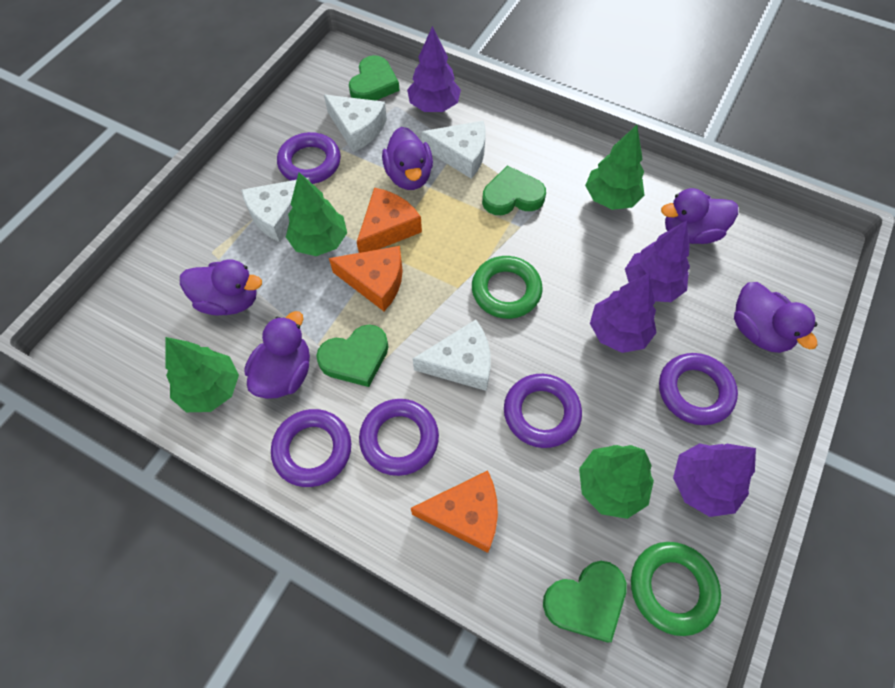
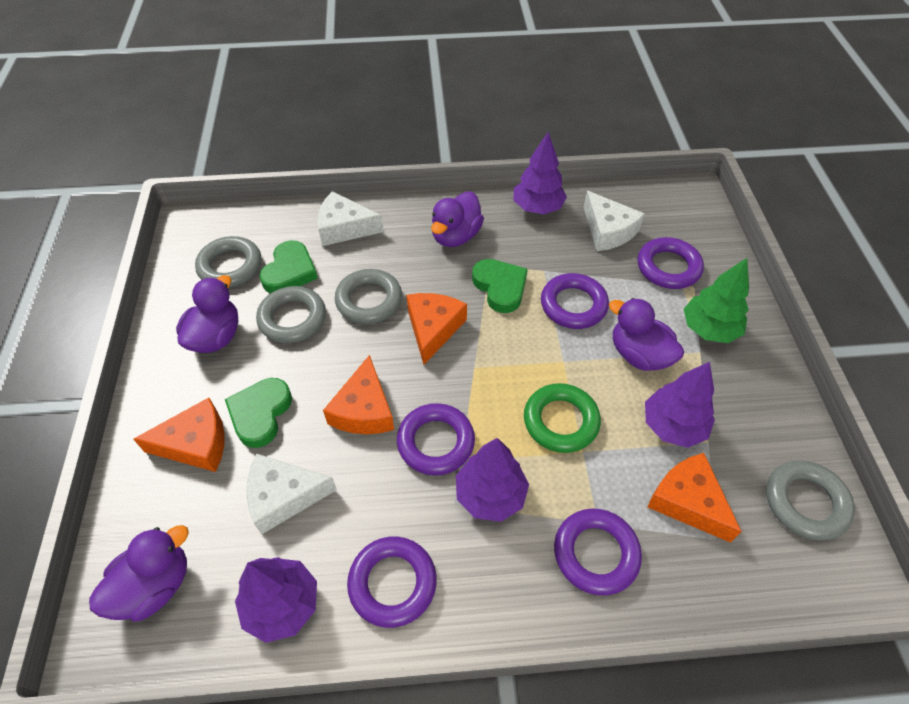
green heart: 4 -> 3
green ring: 2 -> 1
green tree: 4 -> 1
grey ring: 0 -> 4
orange cheese: 3 -> 4
purple duck: 5 -> 4
white cheese: 4 -> 3

